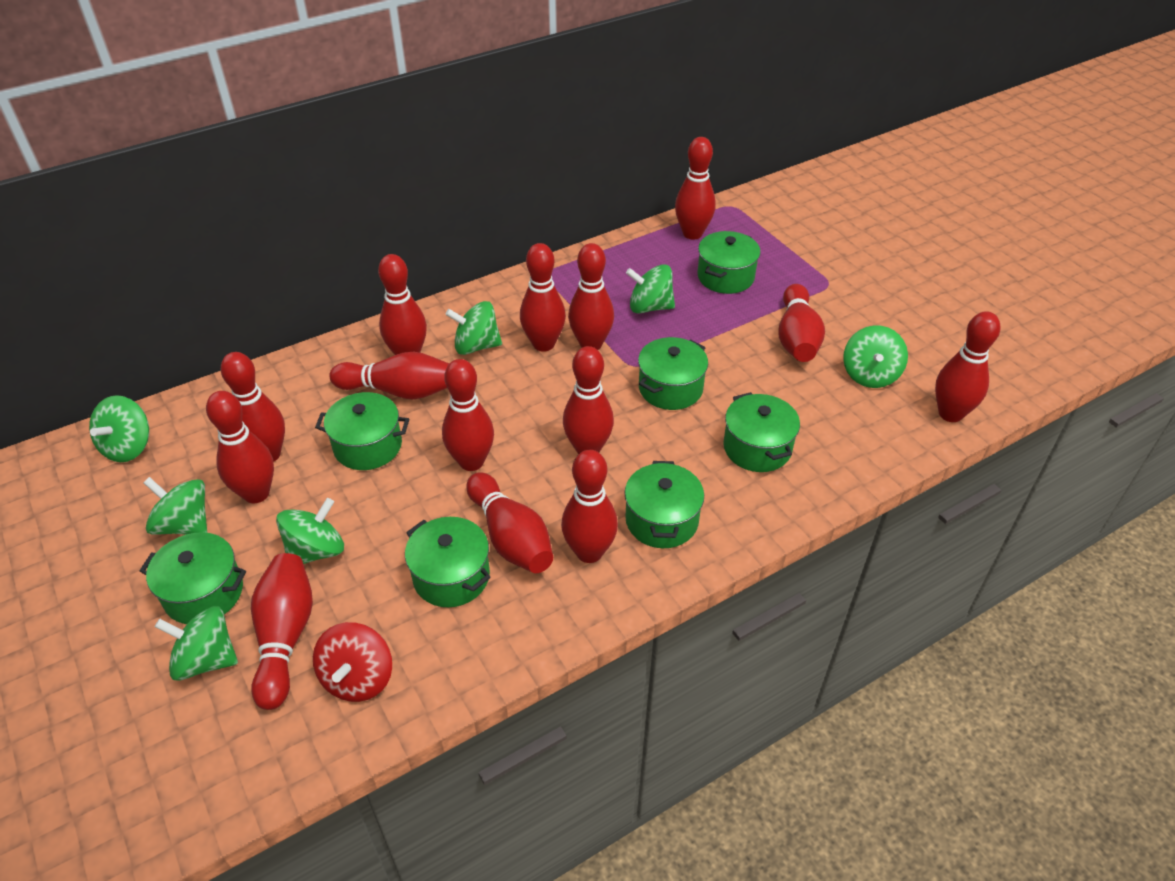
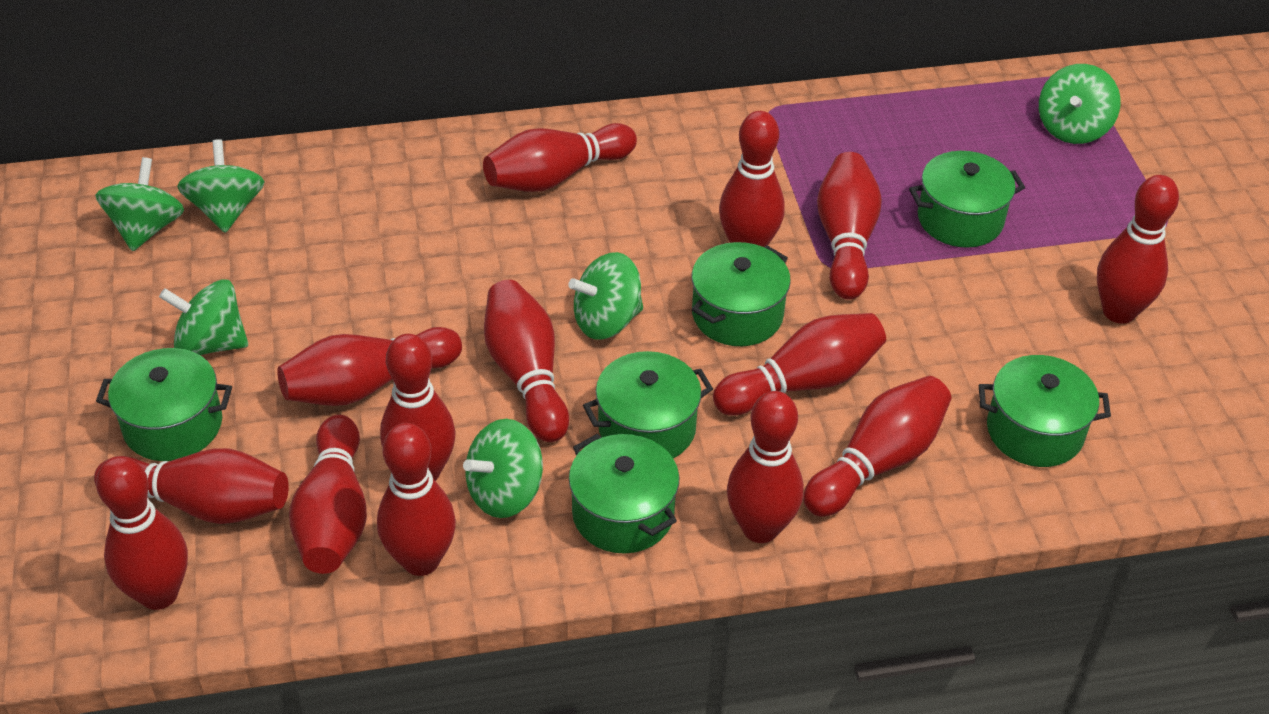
green pot: 7 -> 6
green spinning top: 7 -> 6
red spinning top: 1 -> 0

